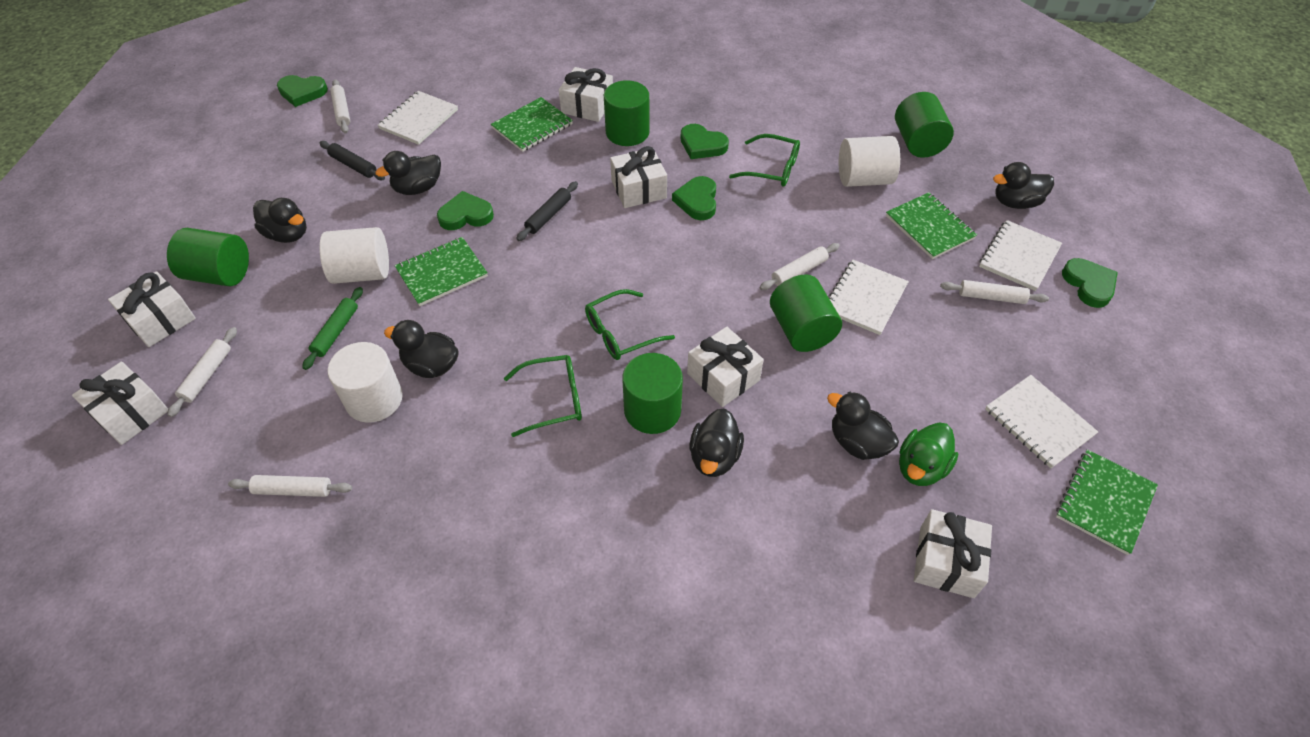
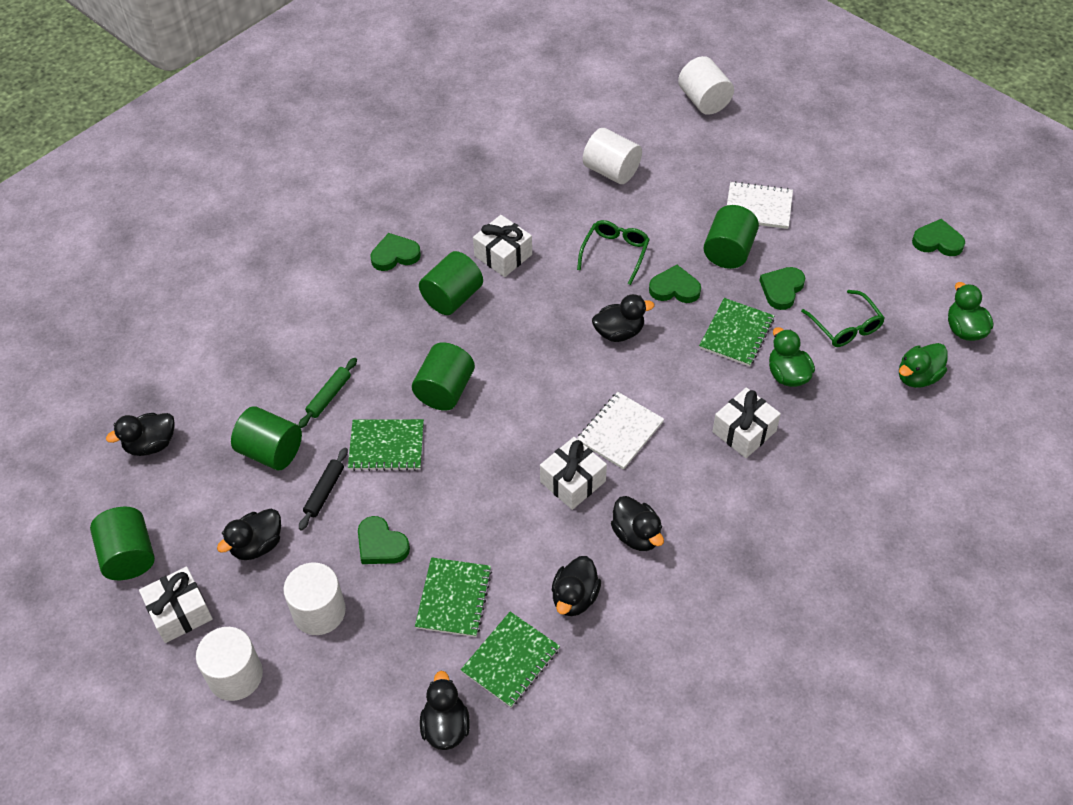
black rolling pin: 2 -> 1
green duck: 1 -> 3
green glasses: 3 -> 2
white cylinder: 3 -> 4
white gift: 6 -> 4
white notebook: 4 -> 2
white rolling pin: 5 -> 0

